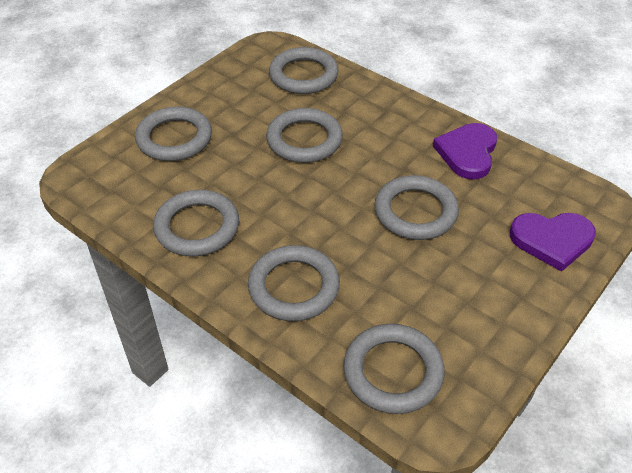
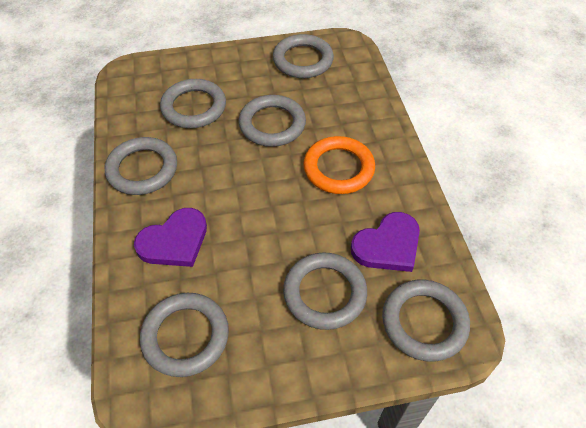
orange ring: 0 -> 1

